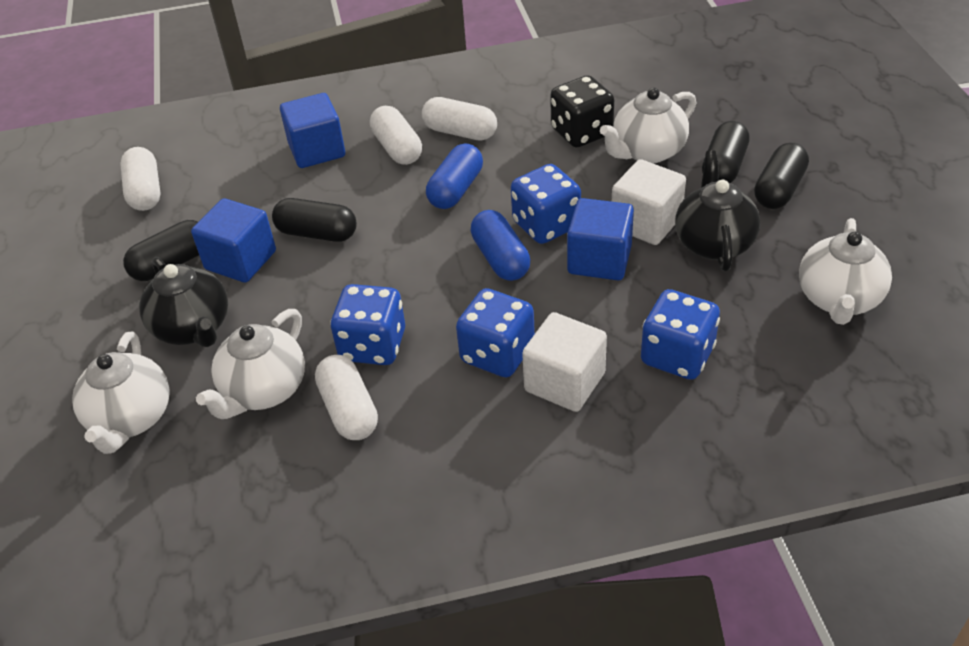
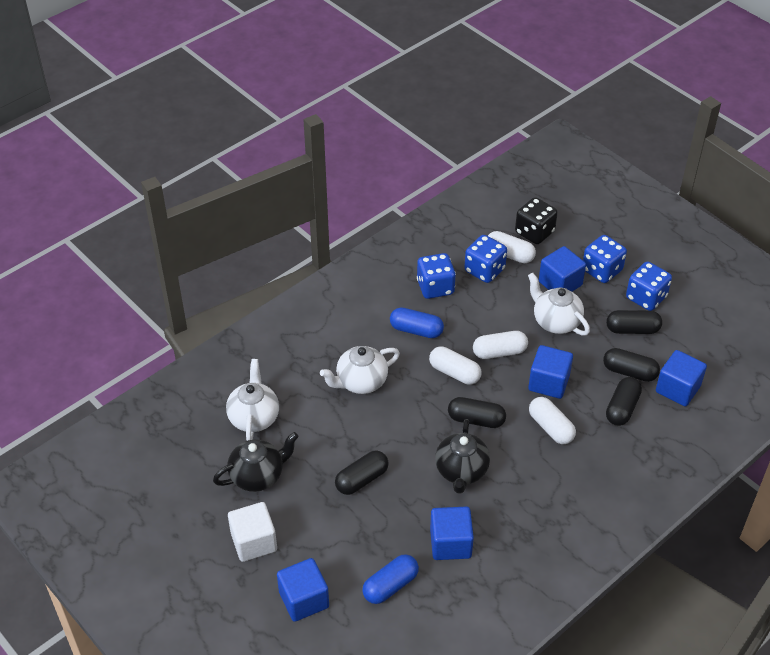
black capsule: 4 -> 5
blue cube: 3 -> 5
white cube: 2 -> 1
white teapot: 4 -> 3

